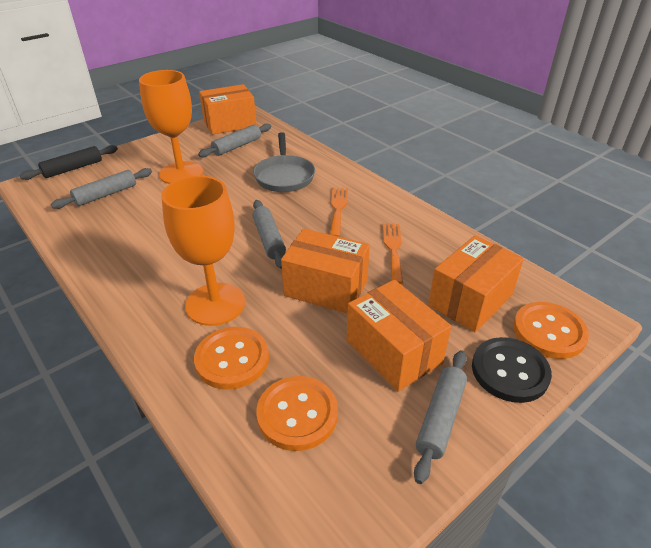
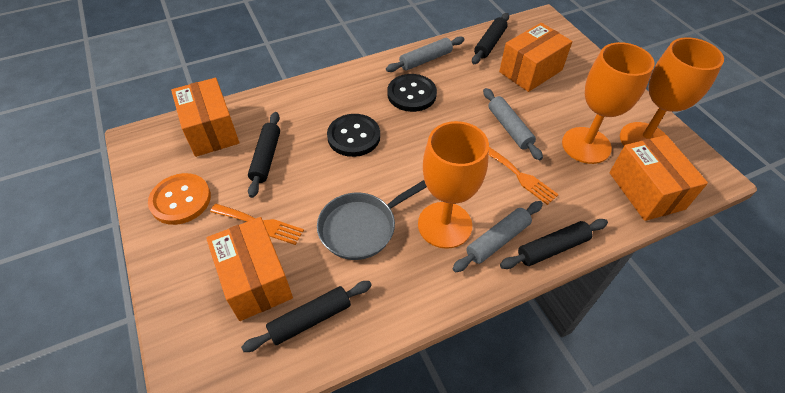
black button: 1 -> 2
black rolling pin: 1 -> 4
grey rolling pin: 4 -> 3
orange button: 3 -> 1
orange goblet: 2 -> 3

